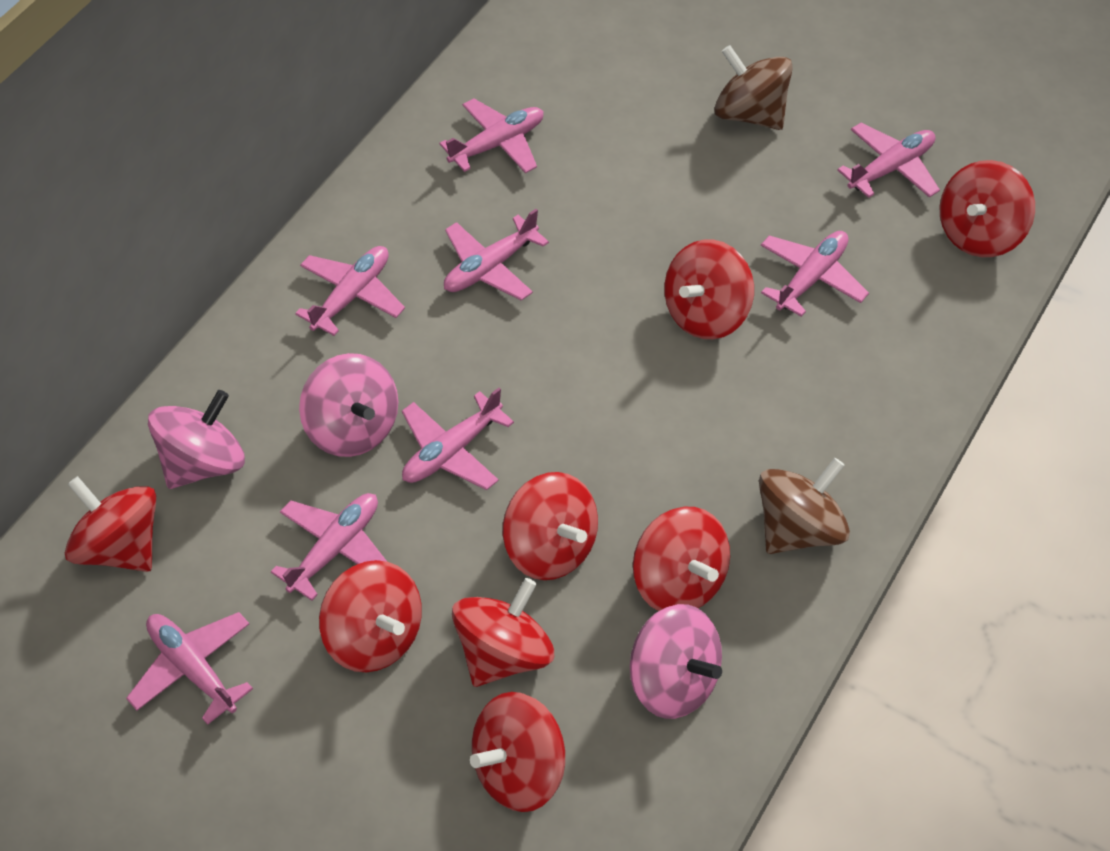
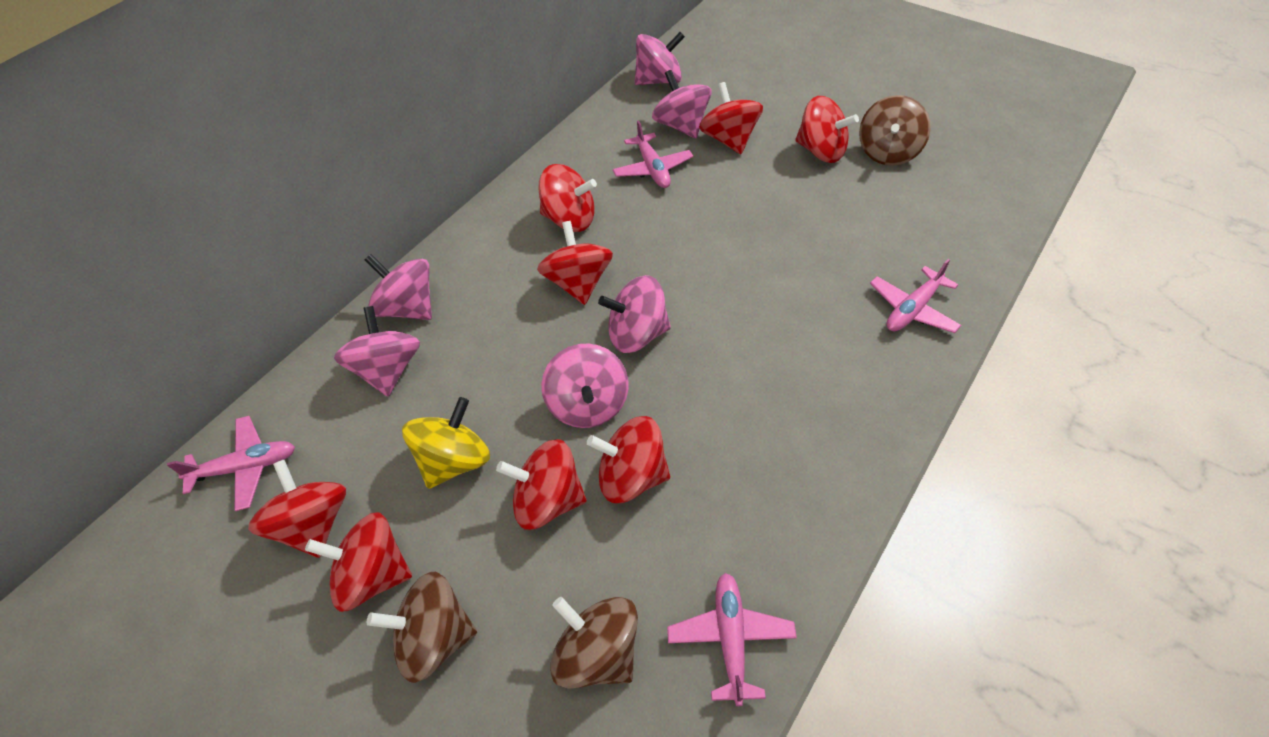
brown spinning top: 2 -> 3
pink plane: 8 -> 4
pink spinning top: 3 -> 6
yellow spinning top: 0 -> 1

